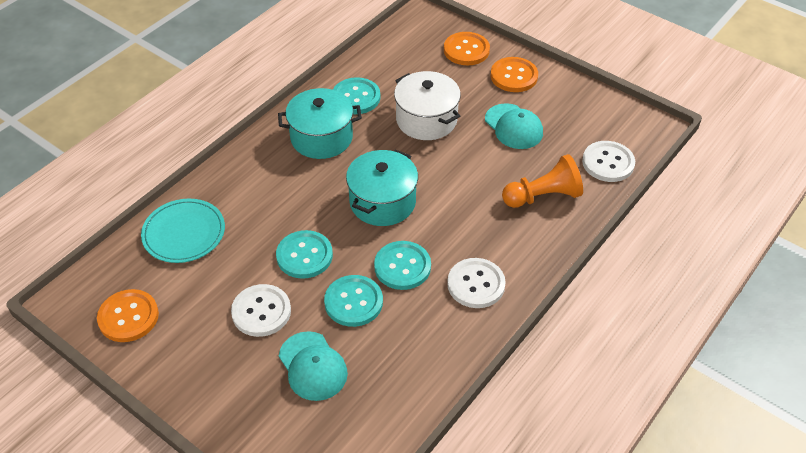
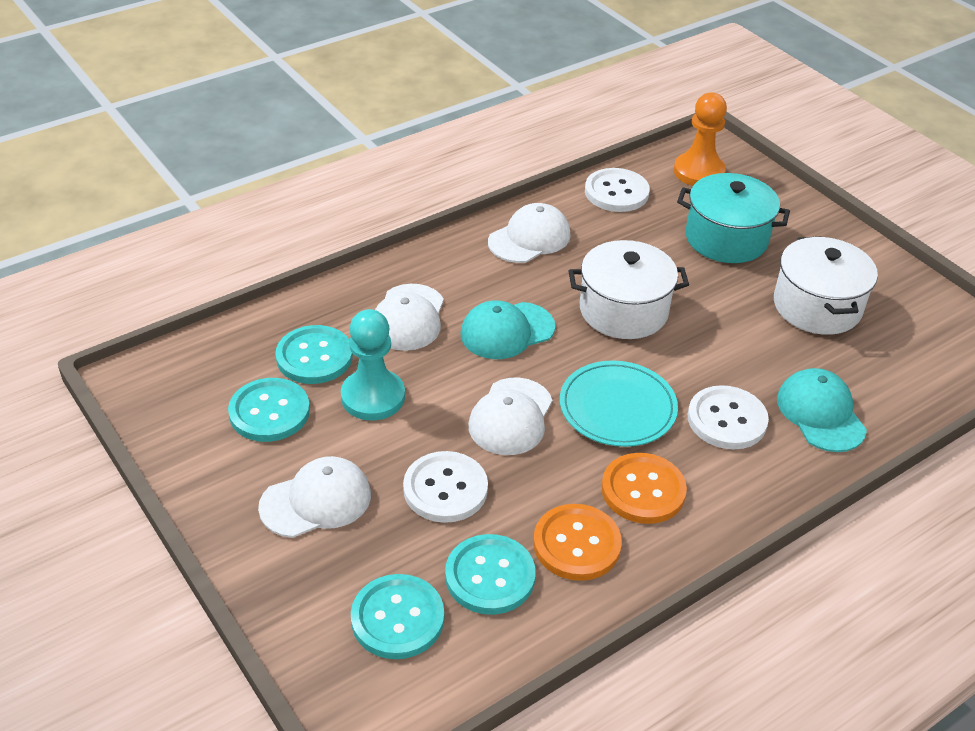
orange button: 3 -> 2
turquoise pawn: 0 -> 1
turquoise pot: 2 -> 1
white cap: 0 -> 4
white pot: 1 -> 2

